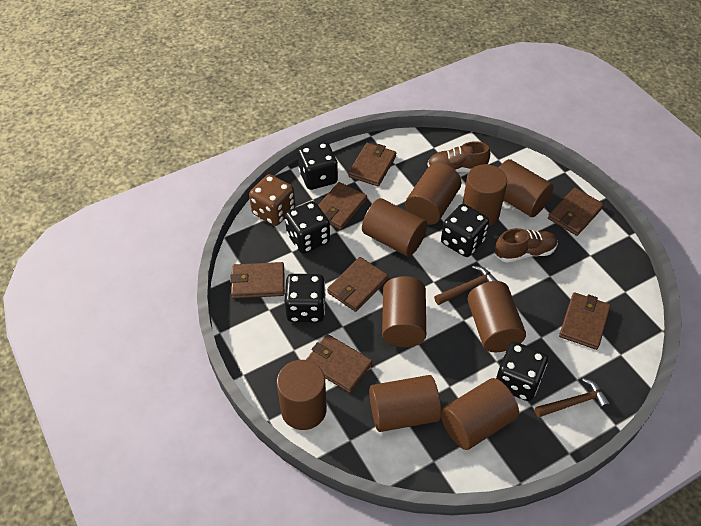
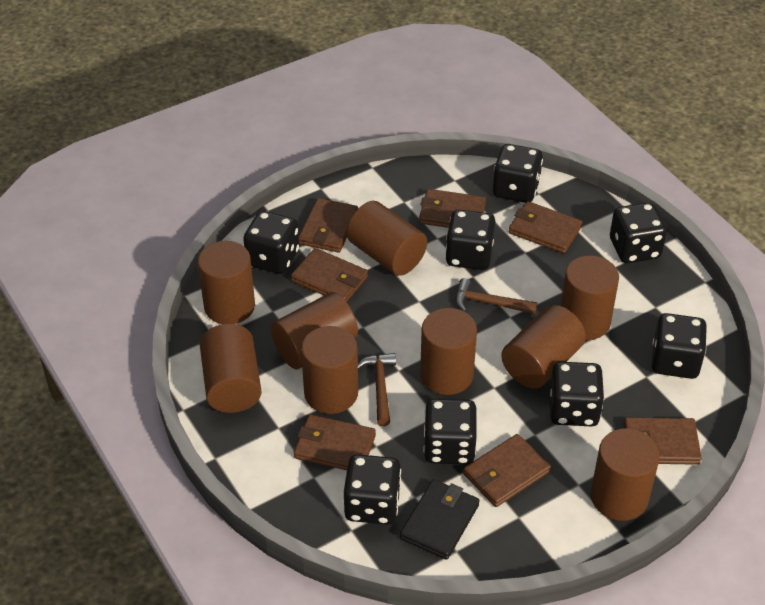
black dice: 5 -> 8
black wallet: 0 -> 1
brown dice: 1 -> 0
brown shoe: 2 -> 0

